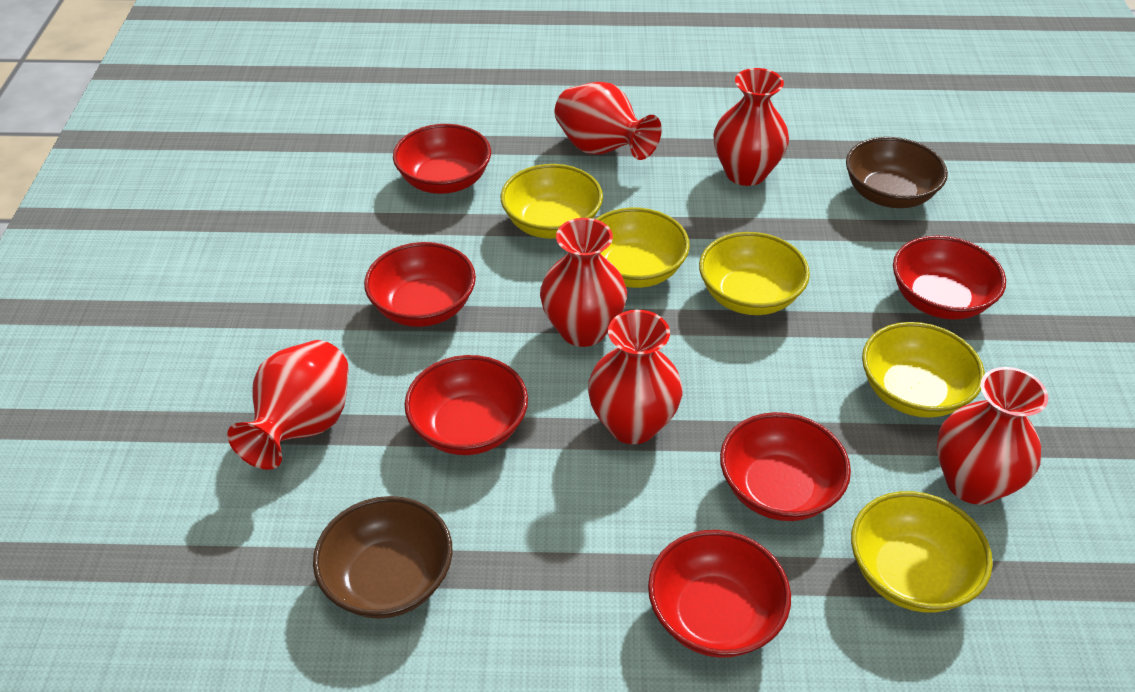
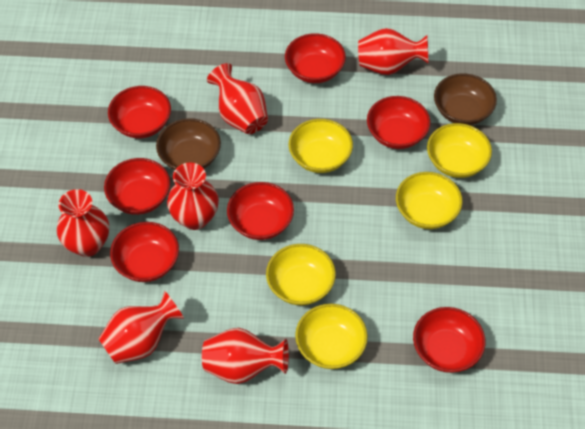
red bowl: 6 -> 7

